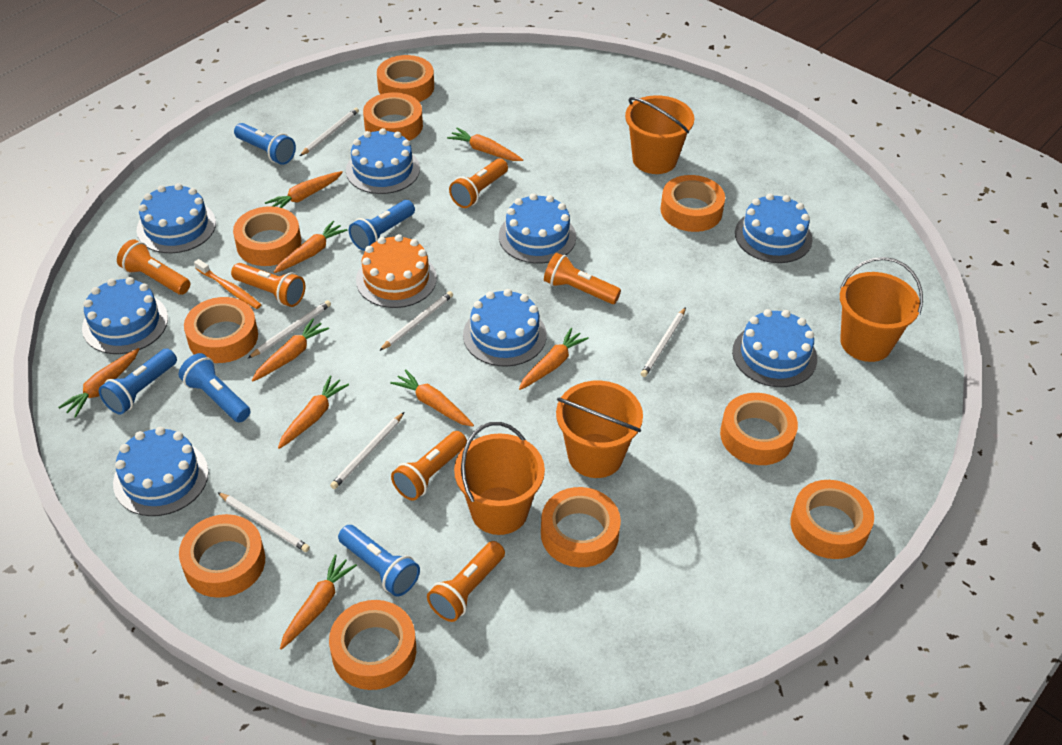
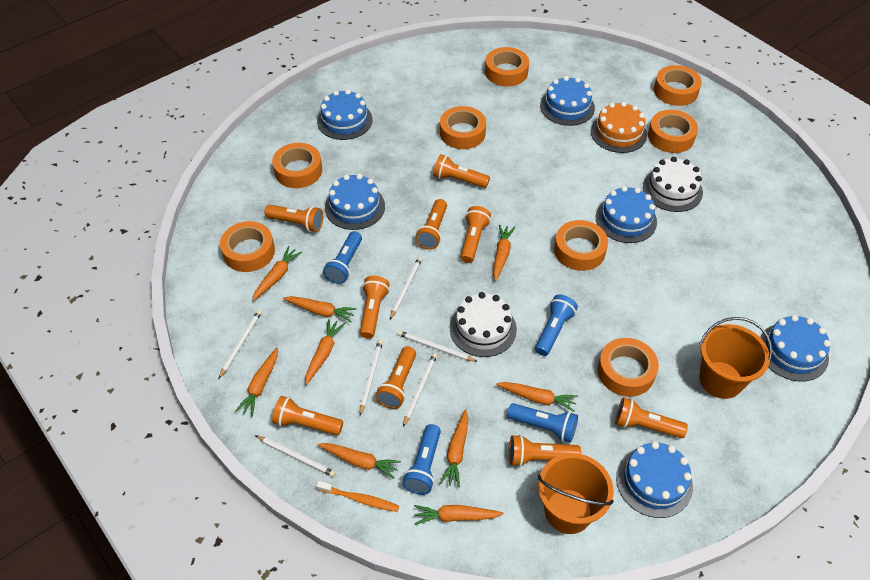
blue cake: 8 -> 6
blue flashlight: 5 -> 4
orange bucket: 4 -> 2
orange flashlight: 6 -> 9
orange tape: 10 -> 8
white cake: 0 -> 2

